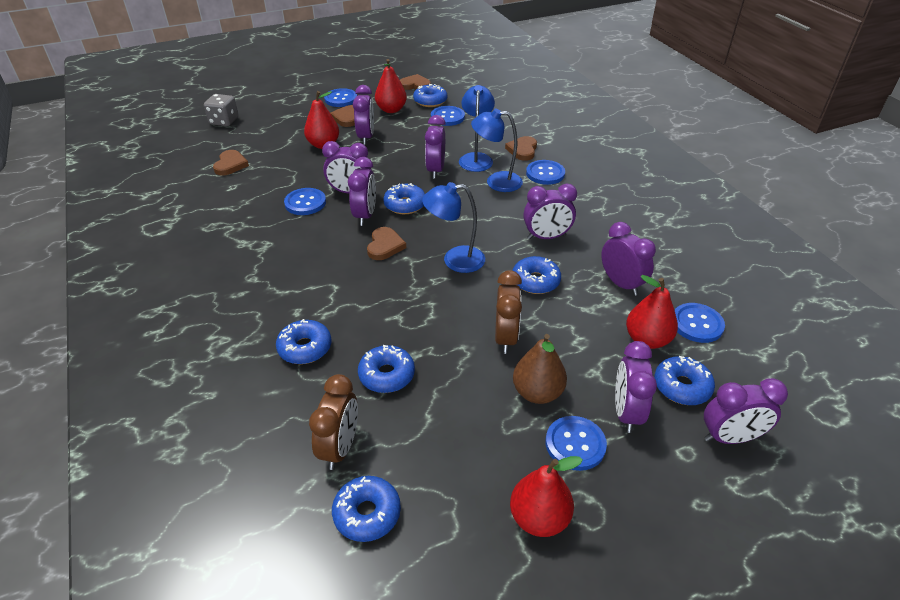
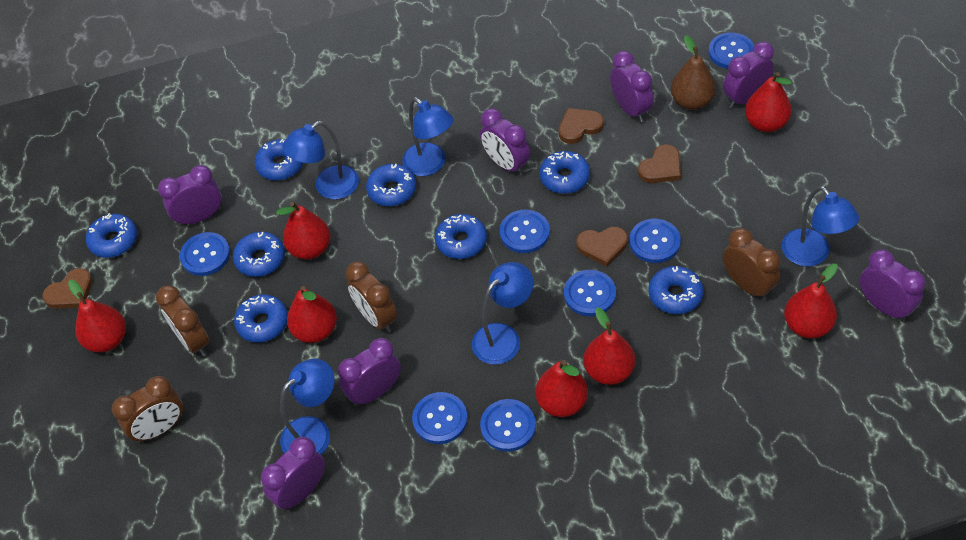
blue button: 6 -> 7
blue donut: 7 -> 8
blue lamp: 3 -> 5
brown clock: 2 -> 4
brown heart: 5 -> 4
grey dice: 1 -> 0
purple clock: 8 -> 7
red pear: 4 -> 7

